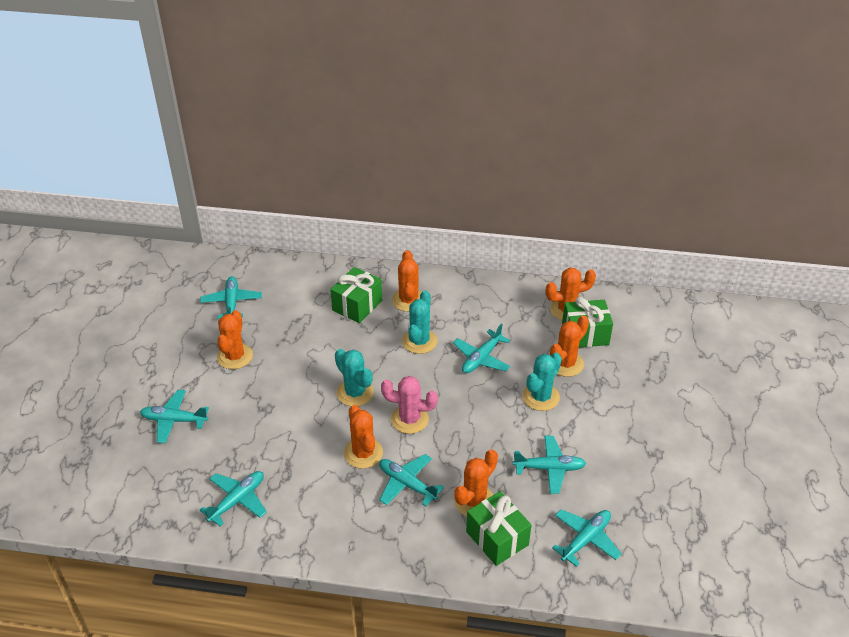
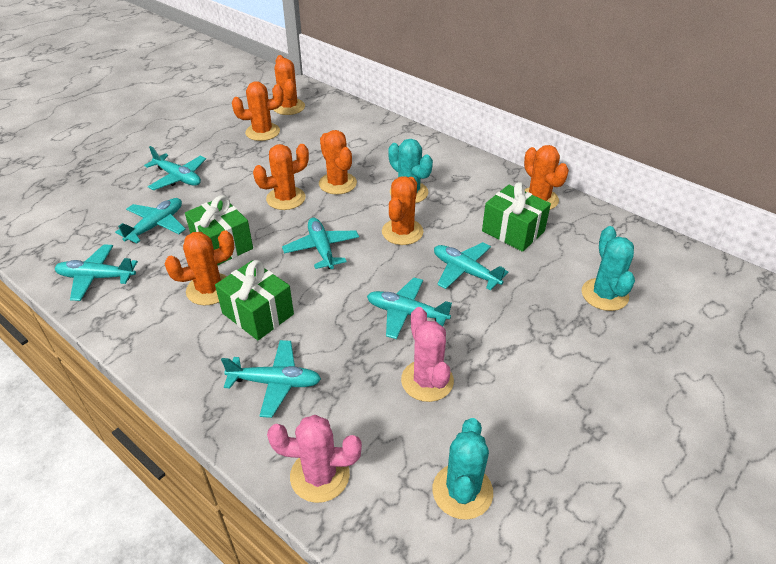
orange cactus: 6 -> 7
pink cactus: 1 -> 2

